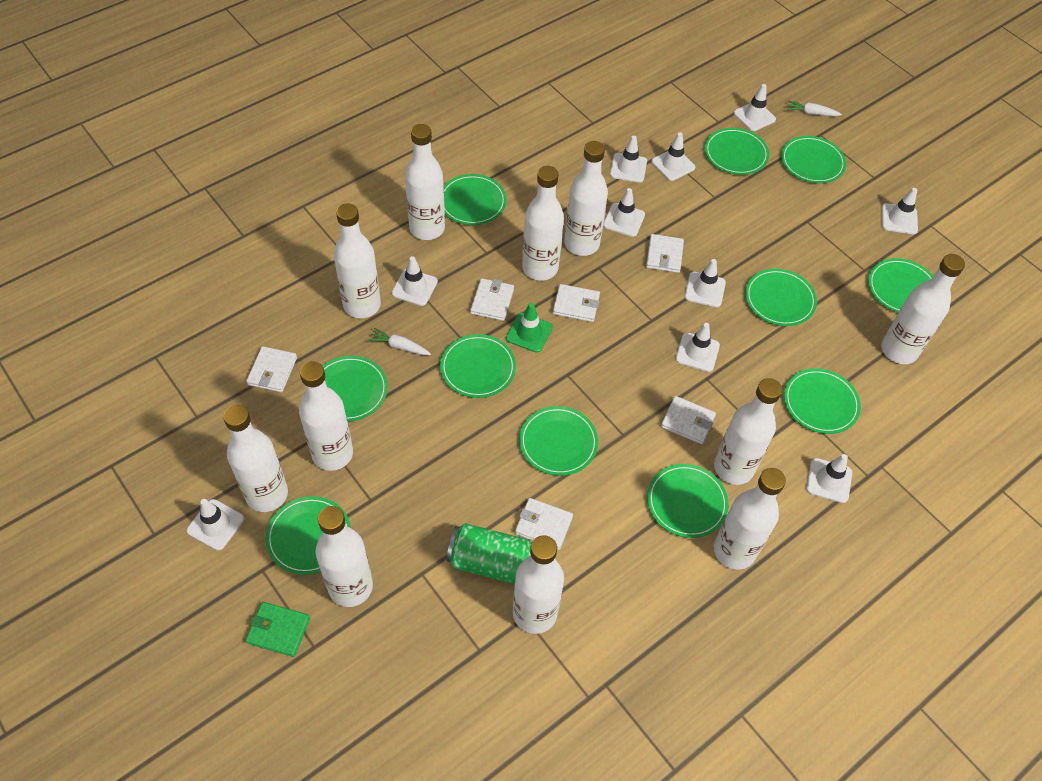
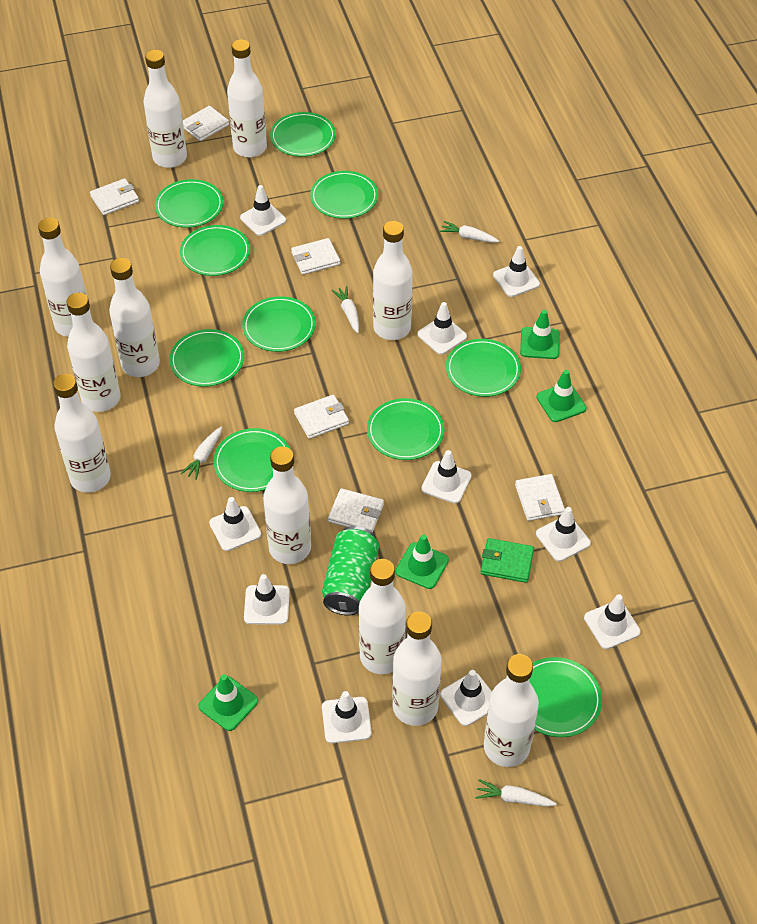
green plate: 11 -> 10
green traffic cone: 1 -> 4
white carrot: 2 -> 4

